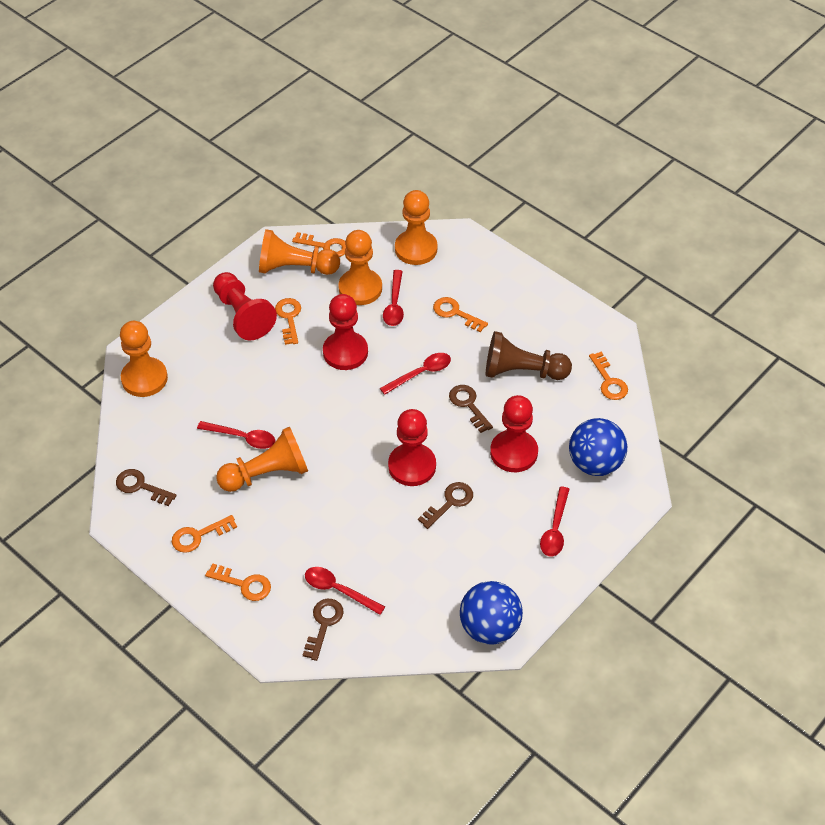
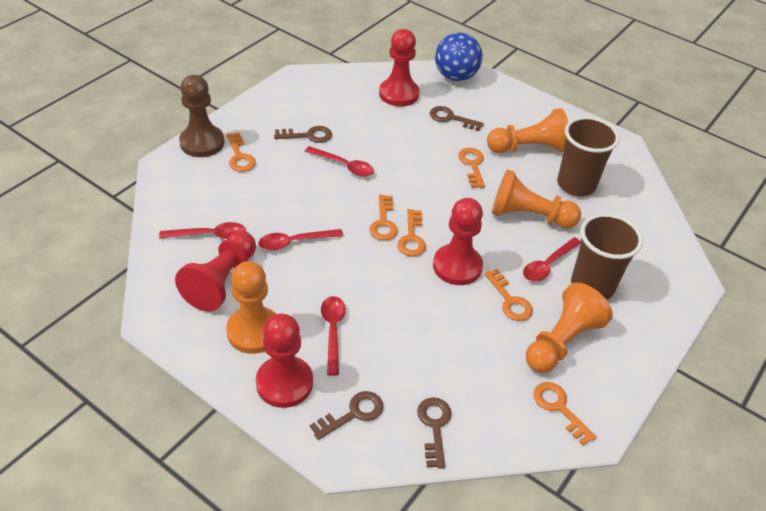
blue ball: 2 -> 1
brown cup: 0 -> 2
orange pawn: 5 -> 4

